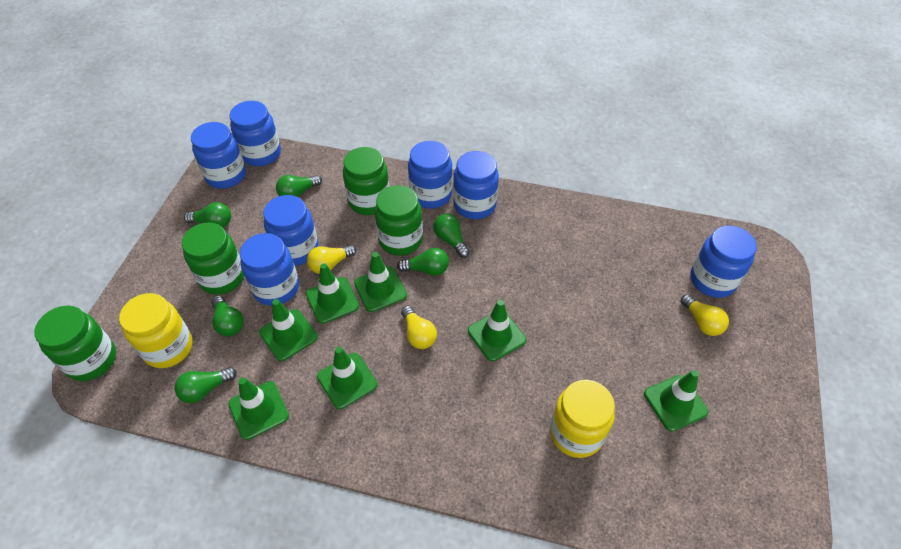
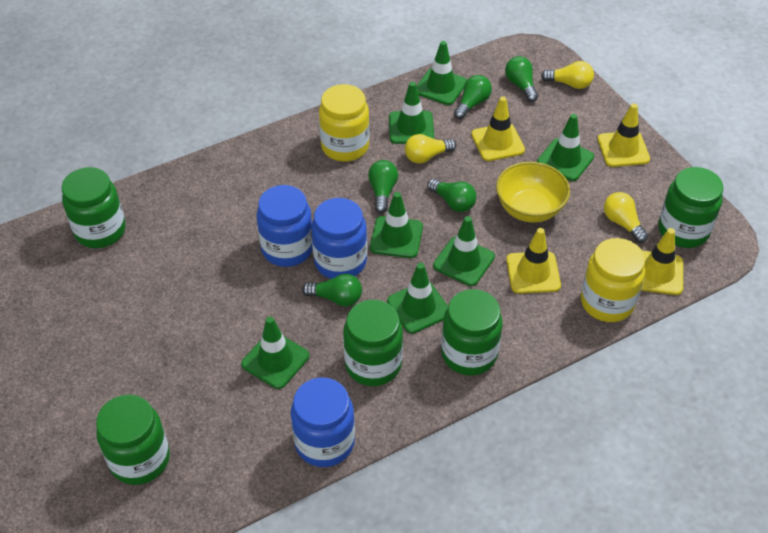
blue jar: 7 -> 3
green jar: 4 -> 5
green light bulb: 6 -> 5
yellow bowl: 0 -> 1
yellow traffic cone: 0 -> 4

